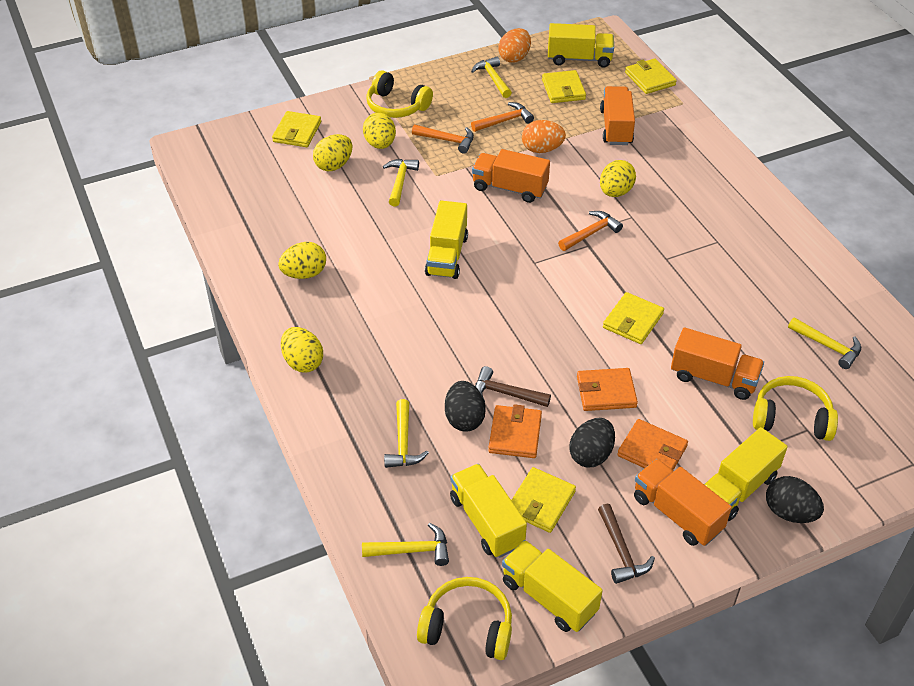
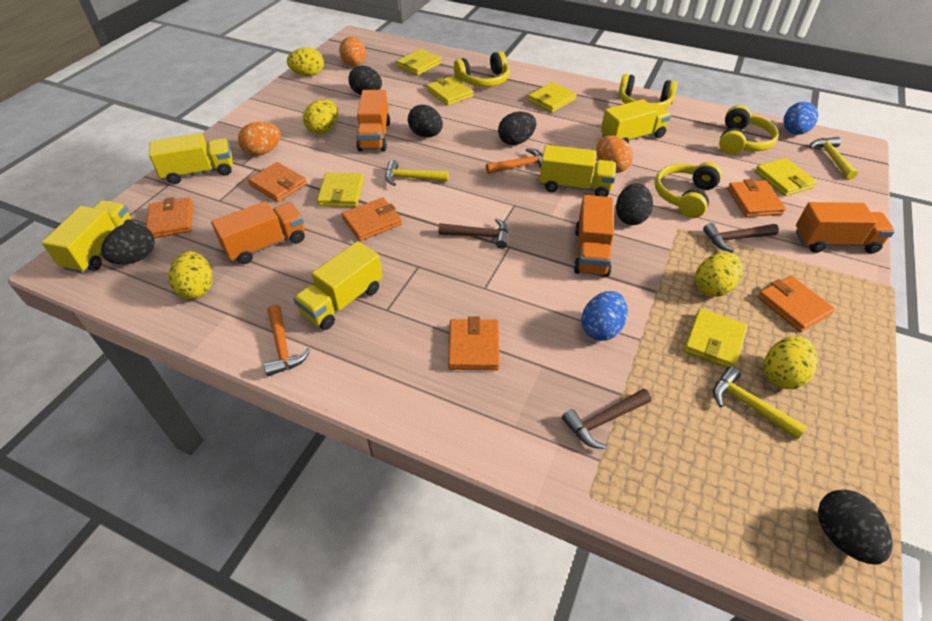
black egg: 3 -> 6
blue egg: 0 -> 2
brown hammer: 2 -> 3
orange egg: 2 -> 3
orange hammer: 3 -> 2
orange wallet: 3 -> 6
yellow hammer: 5 -> 3
yellow headphones: 3 -> 4
yellow wallet: 5 -> 6

